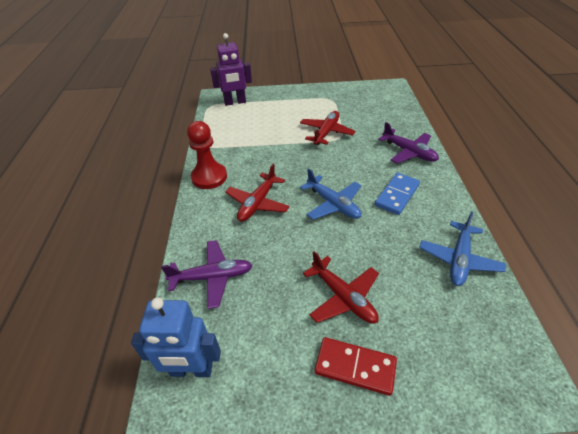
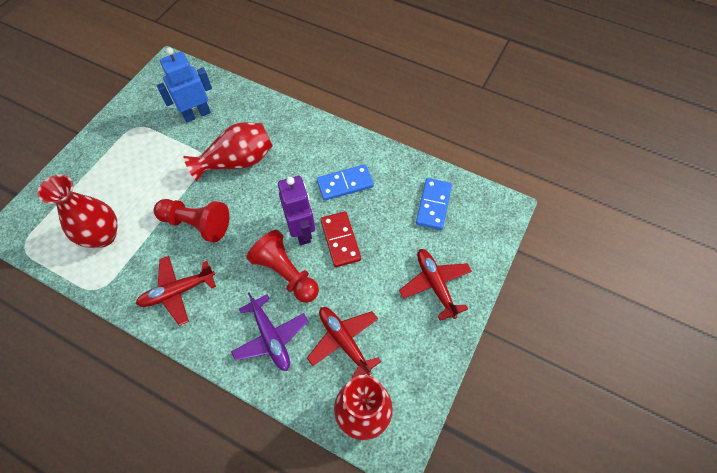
blue domino: 1 -> 2
blue plane: 2 -> 0
purple plane: 2 -> 1
red pawn: 1 -> 2
red vase: 0 -> 3

